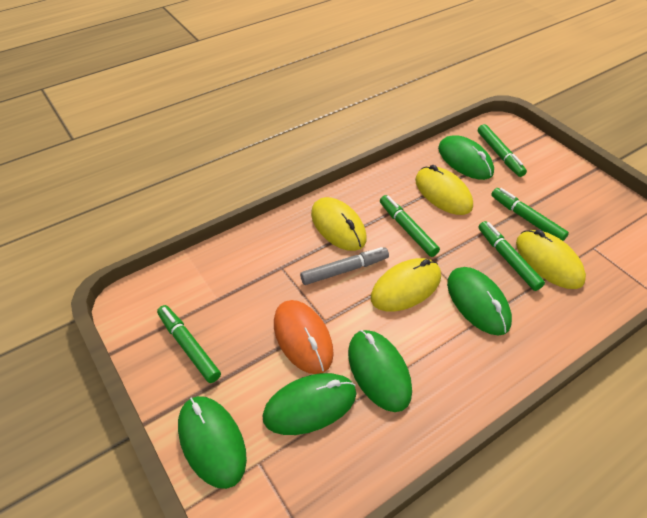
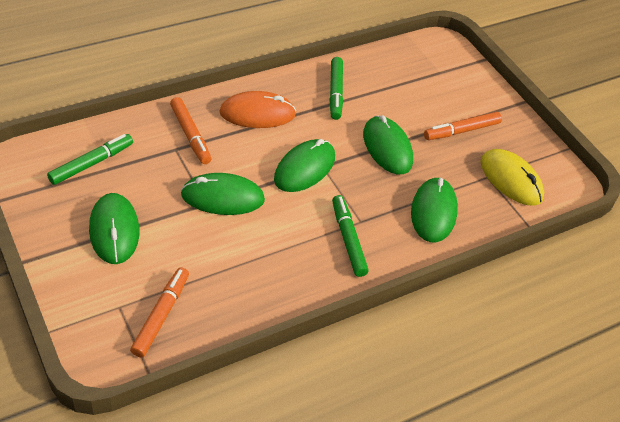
green marker: 5 -> 3
grey marker: 1 -> 0
orange marker: 0 -> 3
yellow mouse: 4 -> 1

